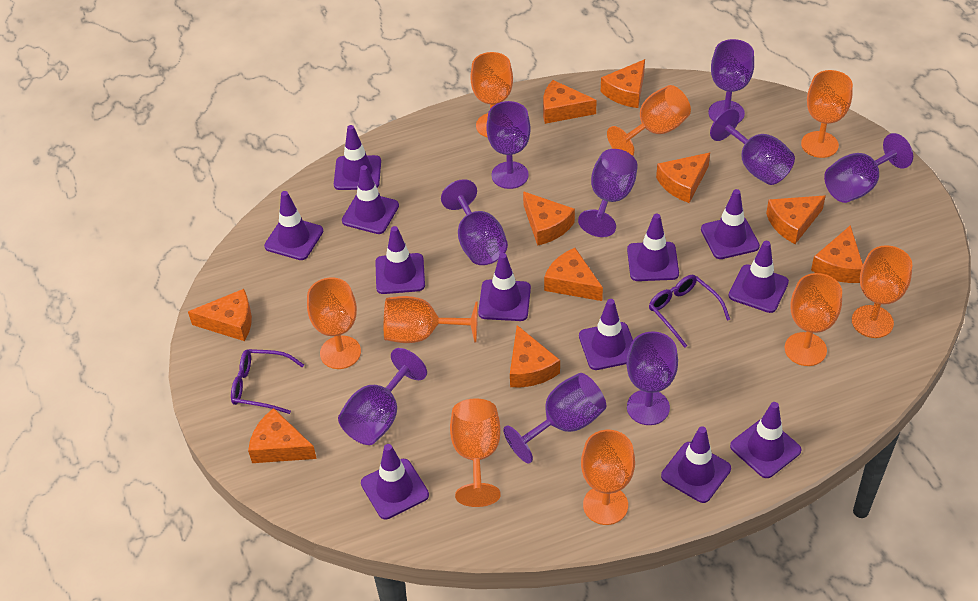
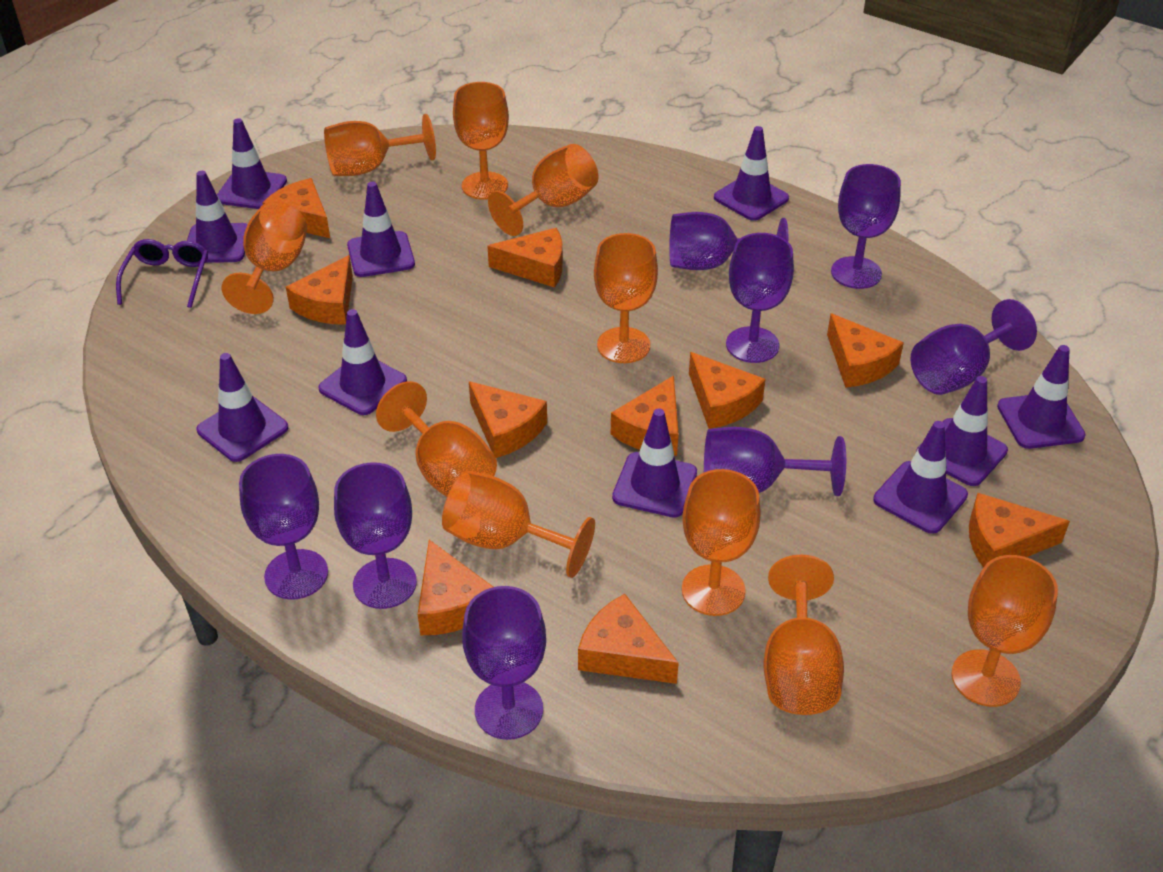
orange goblet: 9 -> 10
purple glasses: 2 -> 1
purple goblet: 9 -> 8
purple traffic cone: 12 -> 10

